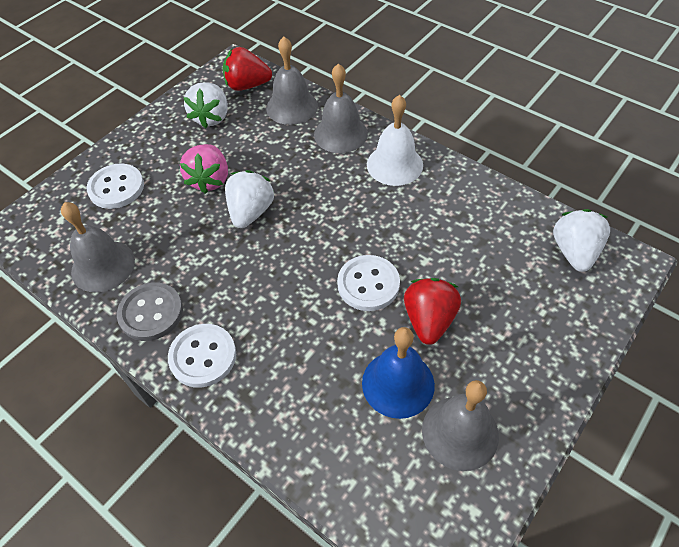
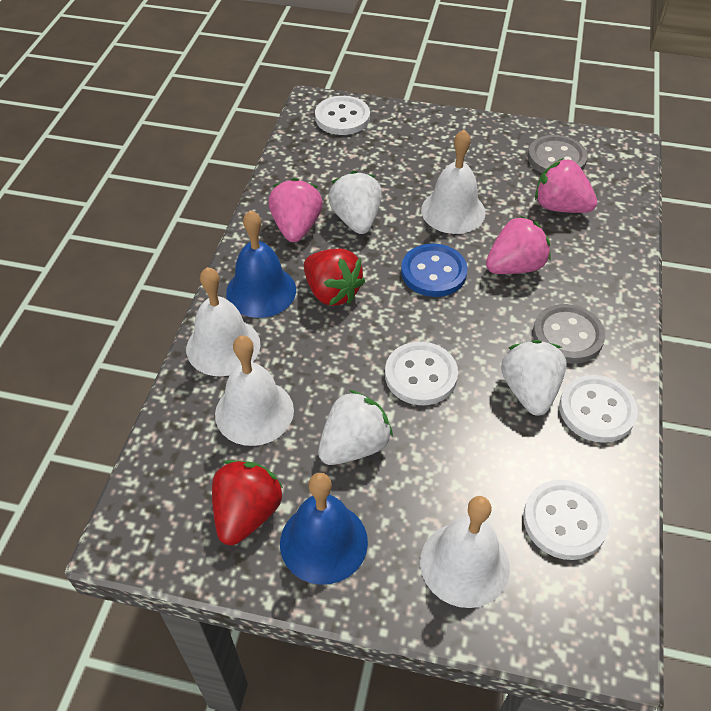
blue bell: 1 -> 2
blue button: 0 -> 1
grey bell: 4 -> 0
grey button: 1 -> 2
pink strawberry: 1 -> 3
white bell: 1 -> 4
white button: 3 -> 4

